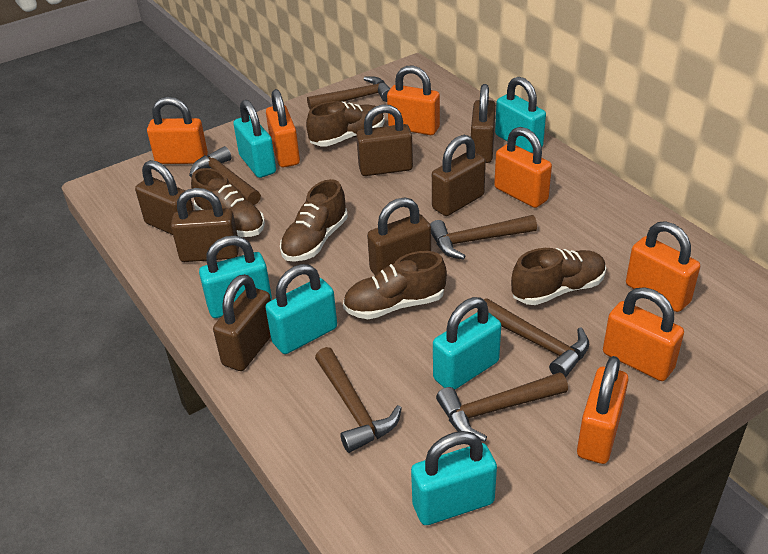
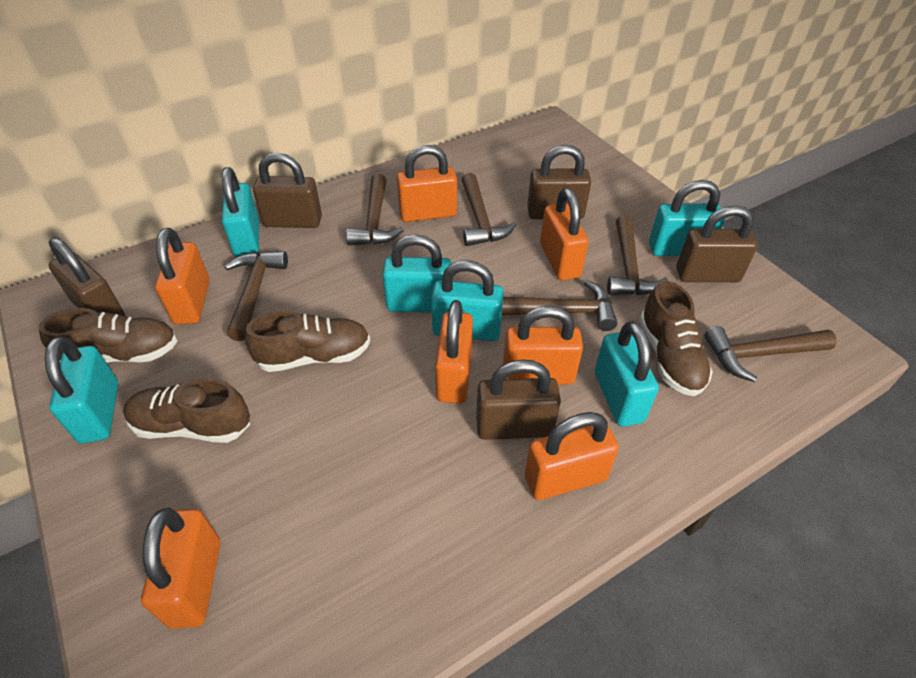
brown padlock: 7 -> 5
brown shoe: 5 -> 4

